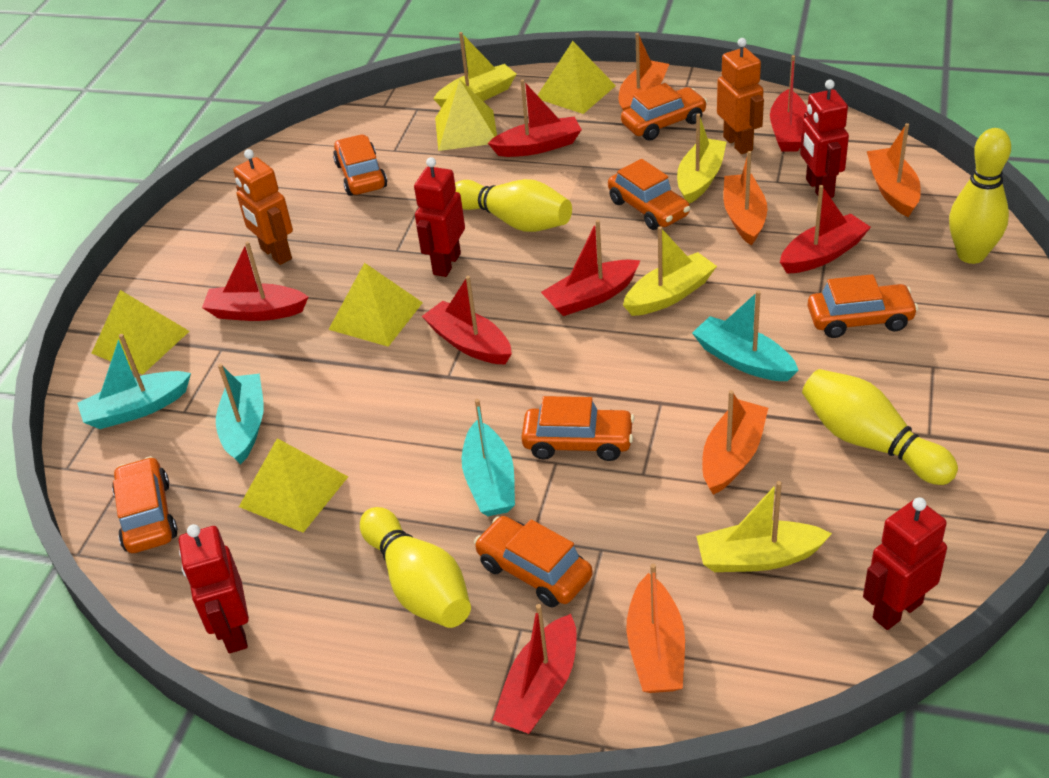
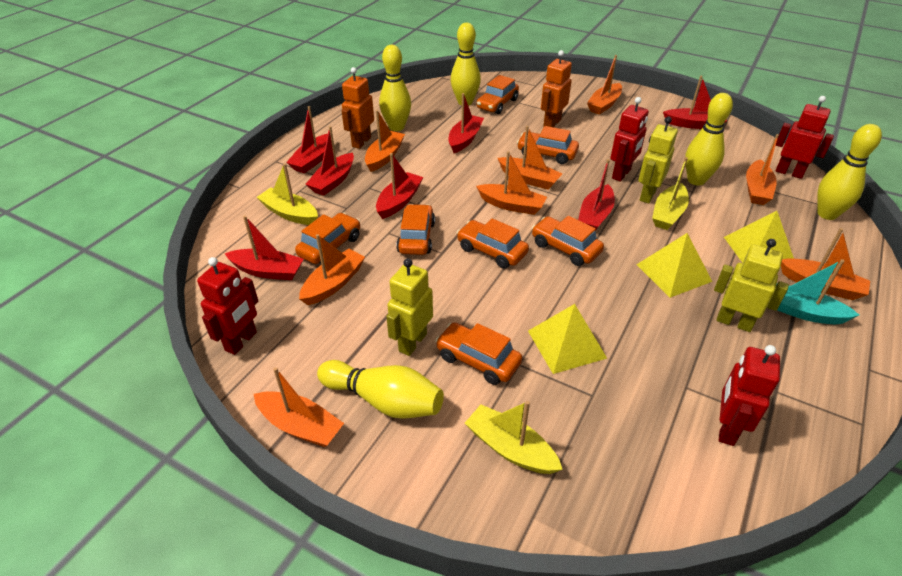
orange boat: 5 -> 8
turquoise boat: 4 -> 1
yellow boat: 4 -> 3
yellow bowling pin: 4 -> 5
yellow pyramid: 5 -> 3
yellow robot: 0 -> 3

